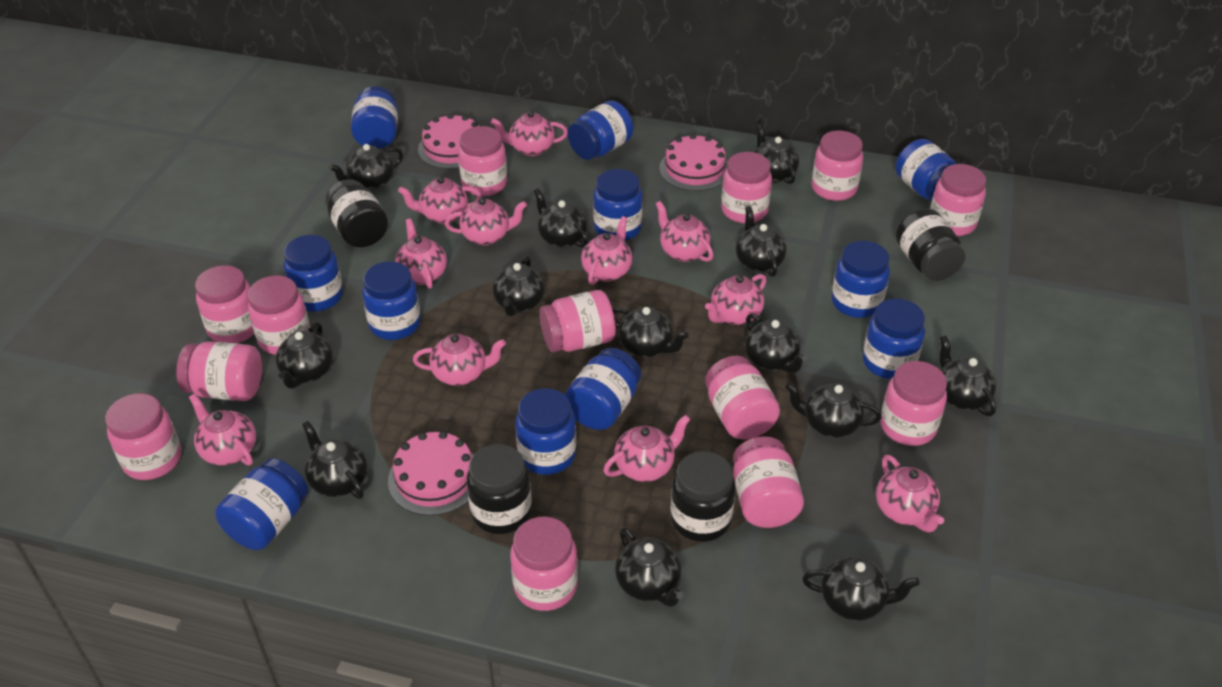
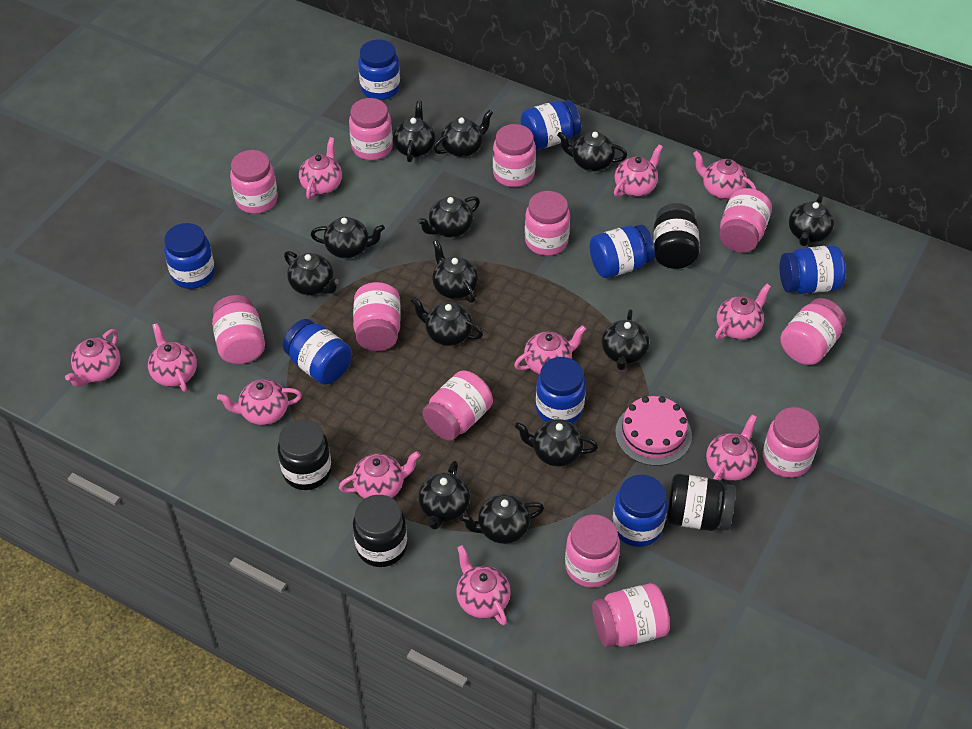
blue jar: 11 -> 8
pink cake: 3 -> 1
pink jar: 13 -> 12

